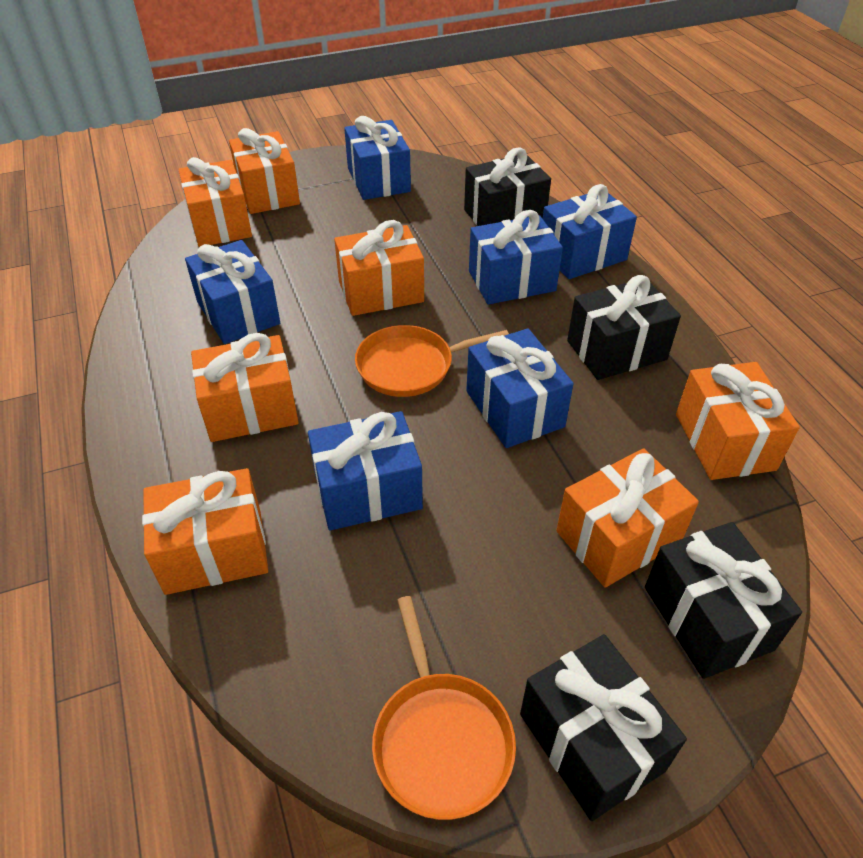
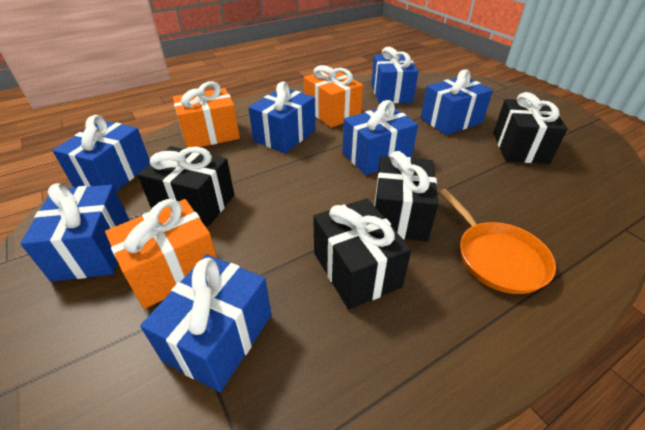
blue gift: 6 -> 7
orange gift: 7 -> 3
orange pan: 2 -> 1

